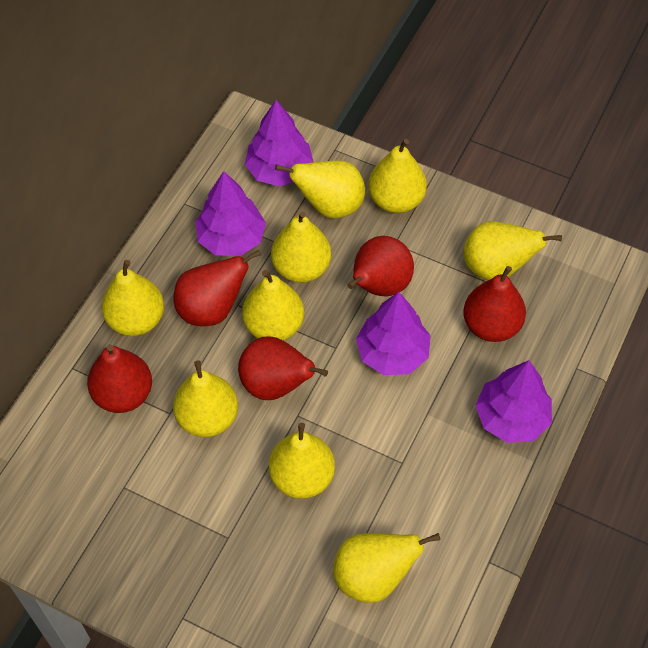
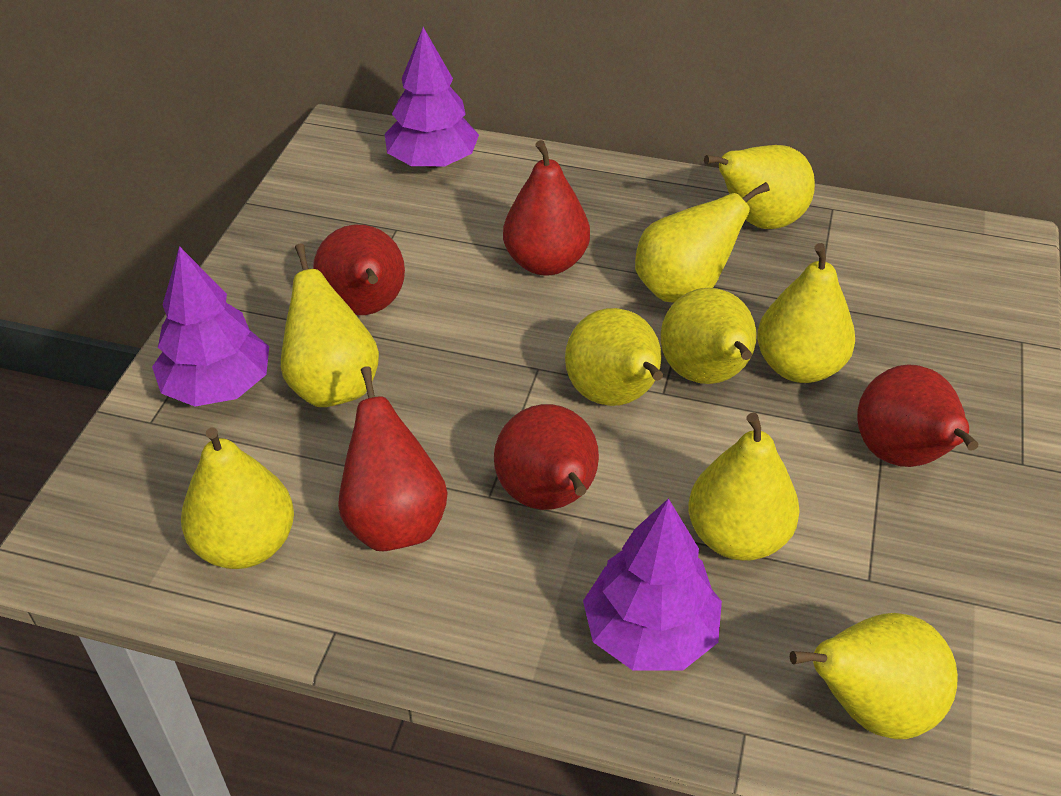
purple tree: 4 -> 3

